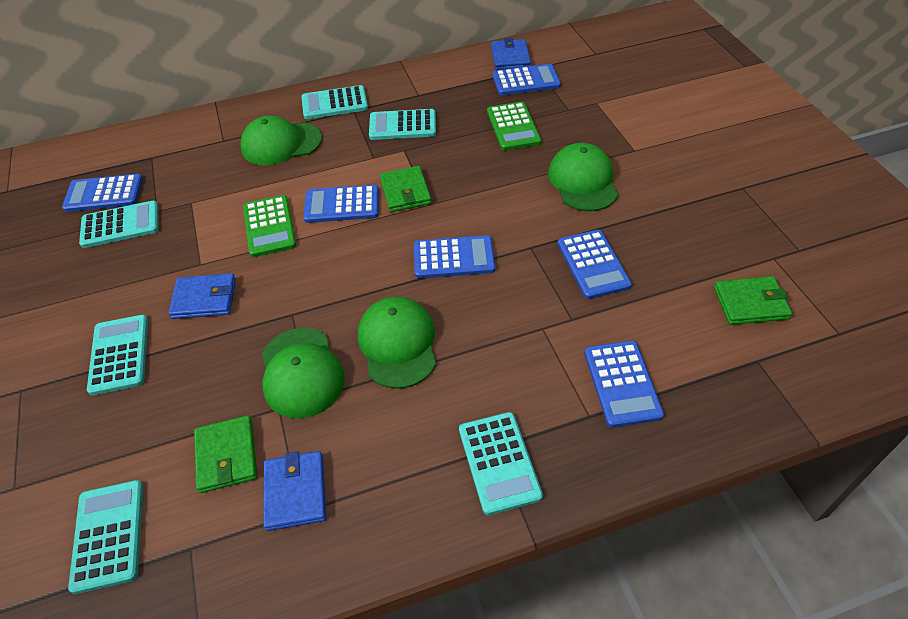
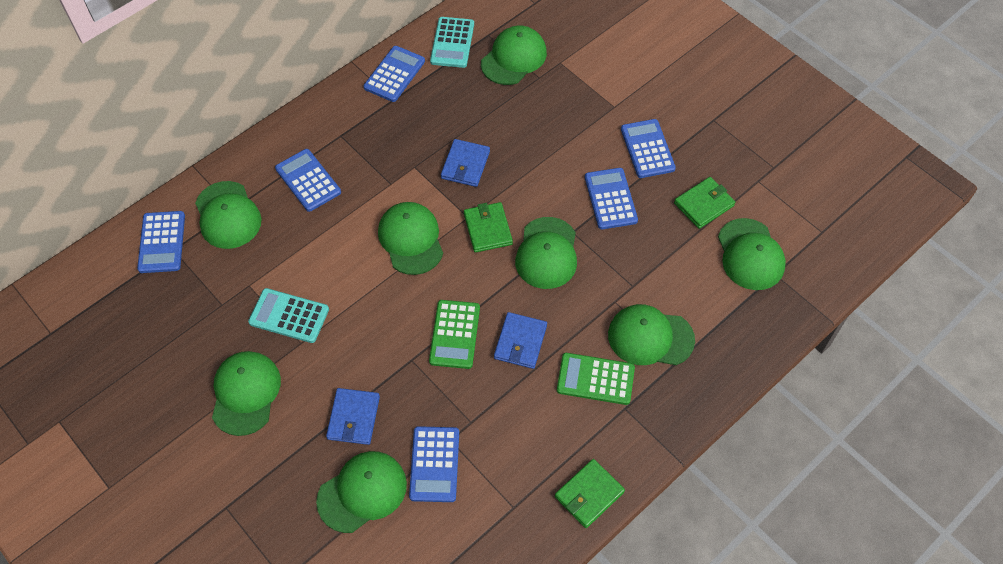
green cap: 4 -> 8
turquoise calculator: 6 -> 2

